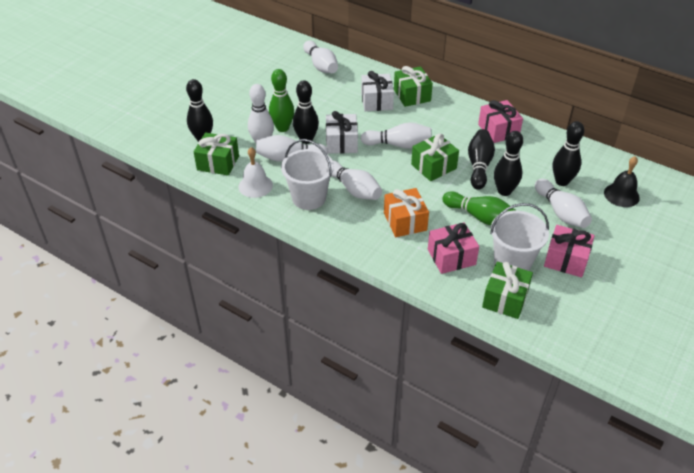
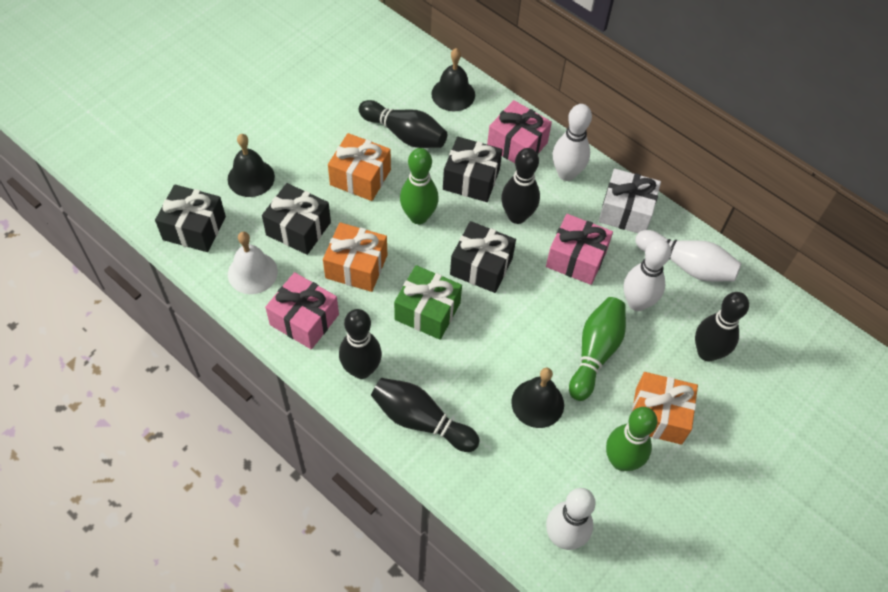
black bell: 1 -> 3
black gift: 0 -> 4
green bowling pin: 2 -> 3
green gift: 4 -> 1
orange gift: 1 -> 3
white bowling pin: 6 -> 4
white bucket: 2 -> 0
white gift: 2 -> 1

